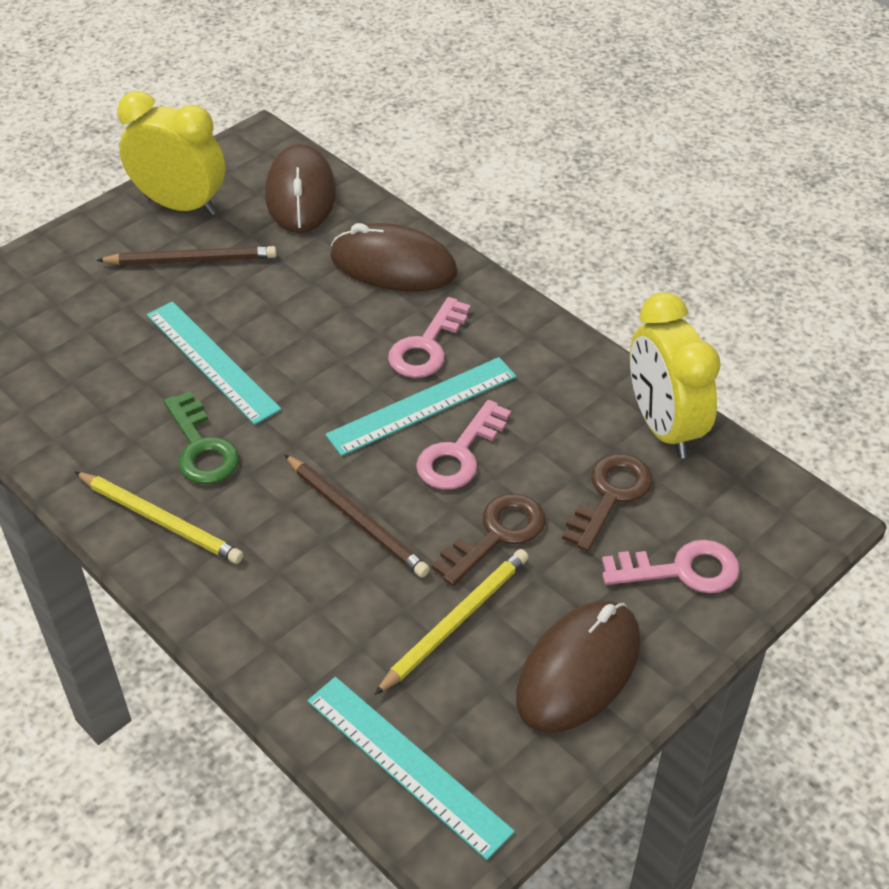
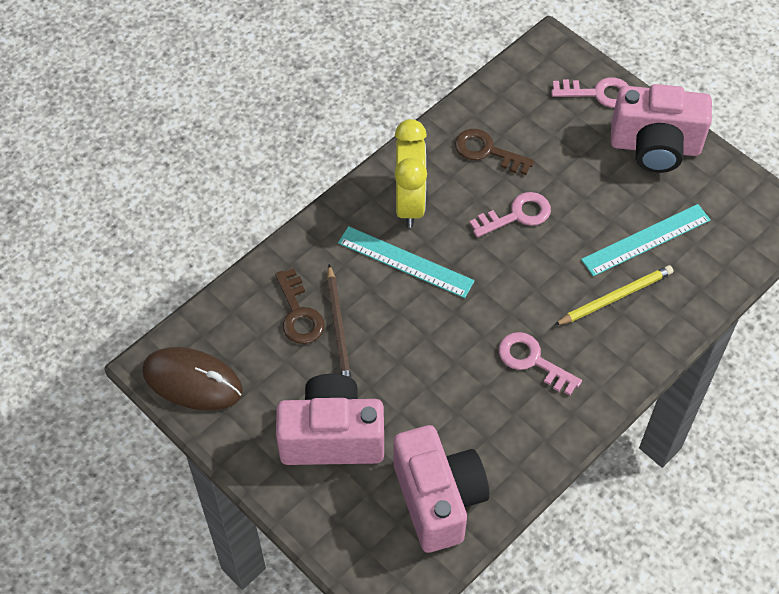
brown mouse: 3 -> 1
brown pencil: 2 -> 1
green key: 1 -> 0
pink camera: 0 -> 3
turquoise ruler: 3 -> 2
yellow clock: 2 -> 1
yellow pencil: 2 -> 1

